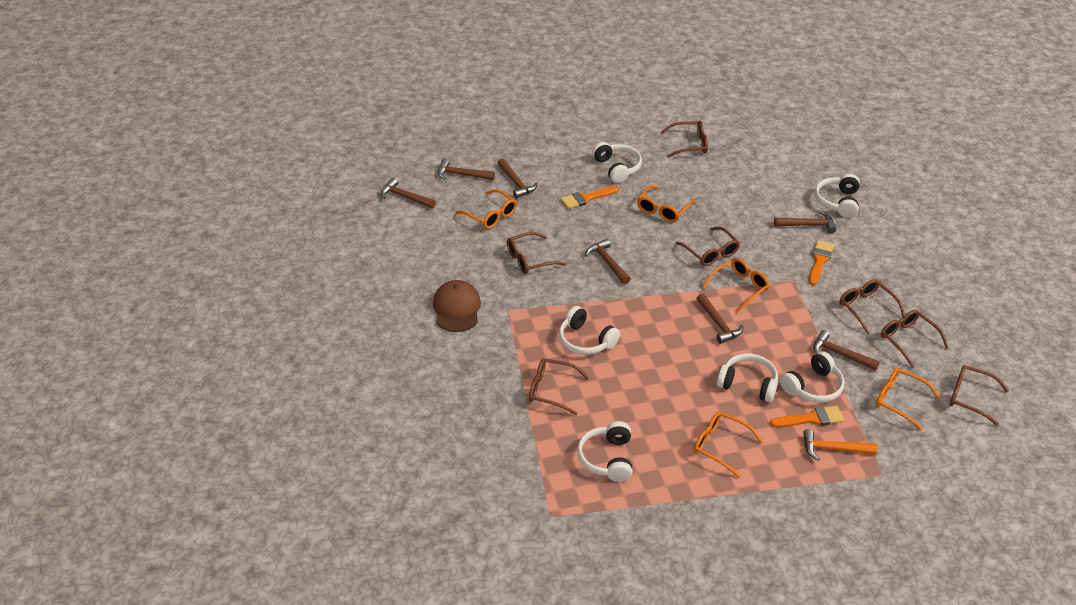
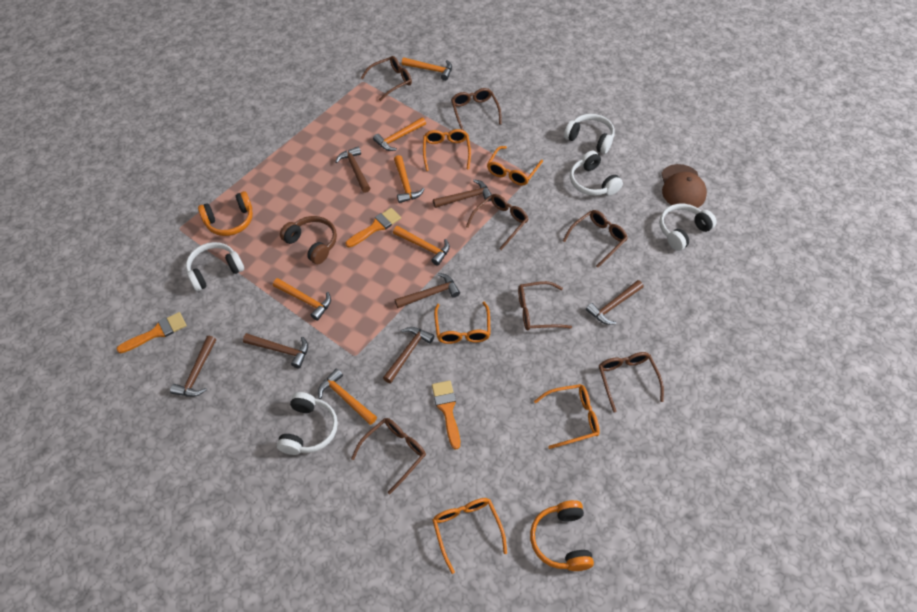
brown headphones: 0 -> 1
orange hammer: 1 -> 6
orange headphones: 0 -> 2
white headphones: 6 -> 5

